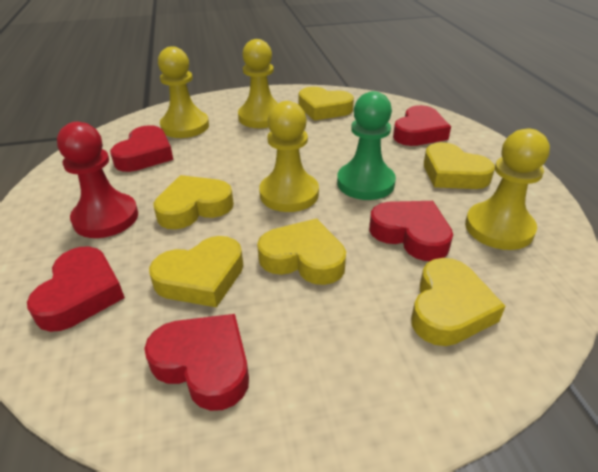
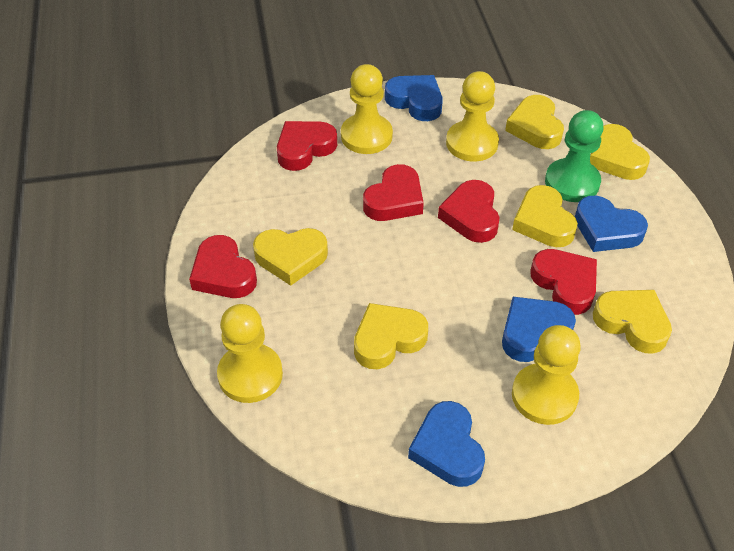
blue heart: 0 -> 4
red pawn: 1 -> 0

